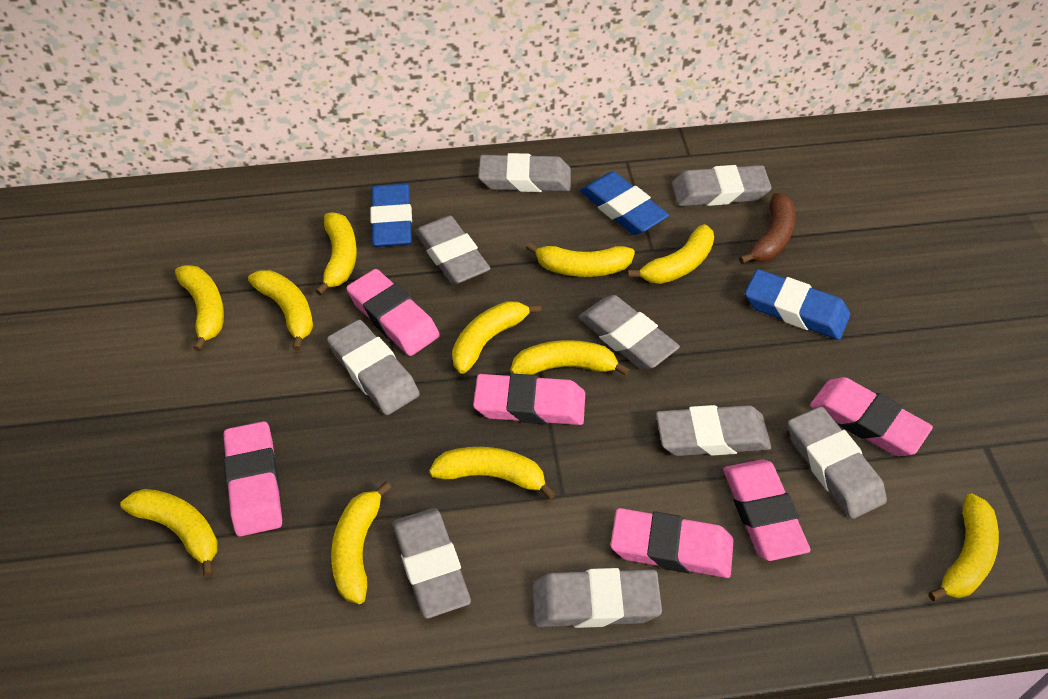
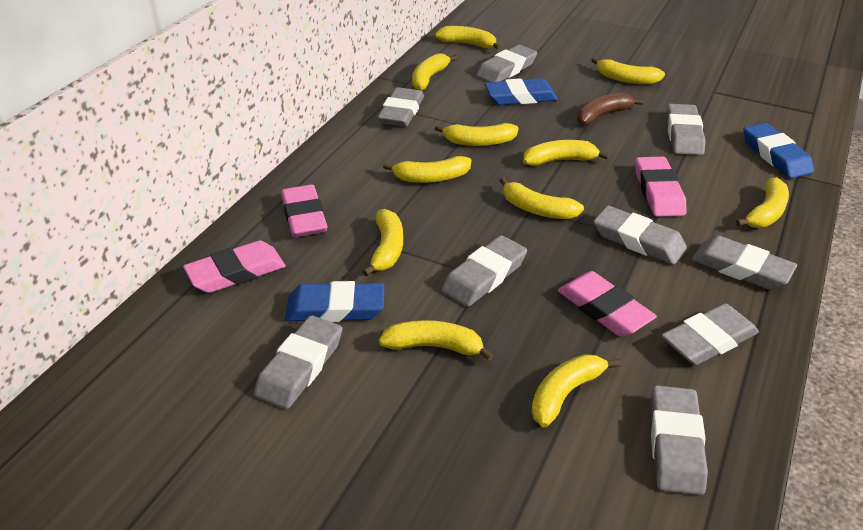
pink eraser: 6 -> 4

